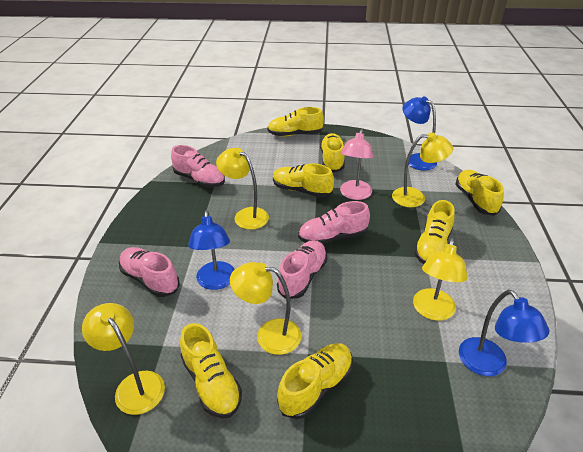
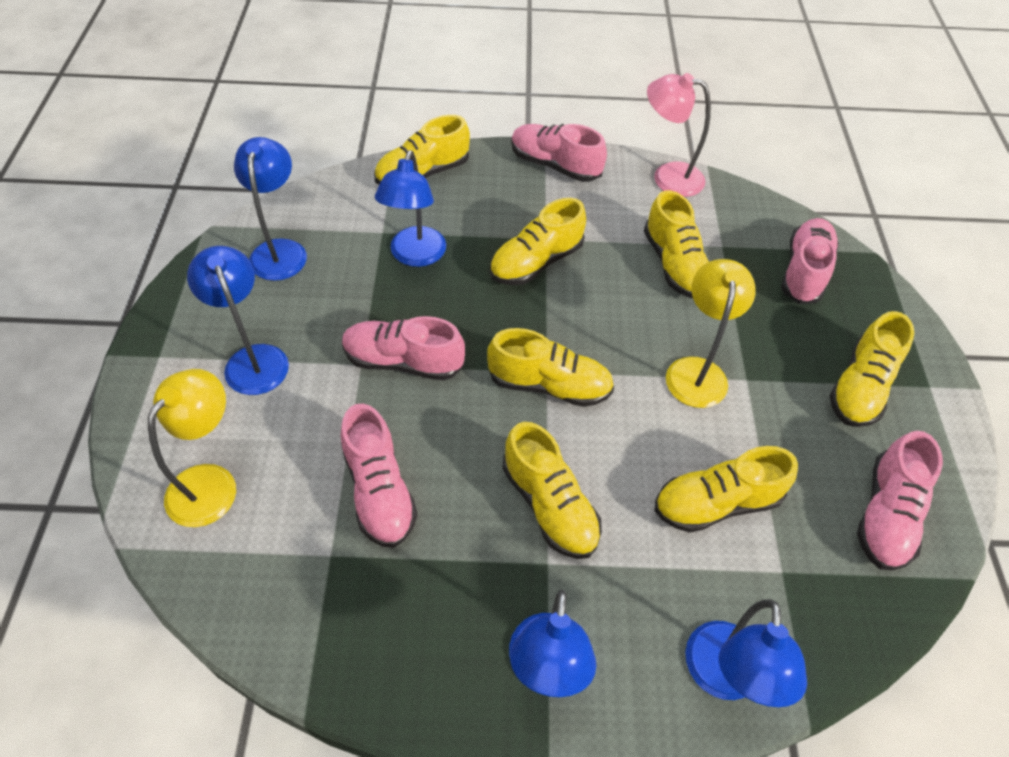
blue lamp: 3 -> 5
pink shoe: 4 -> 5
yellow lamp: 5 -> 2

